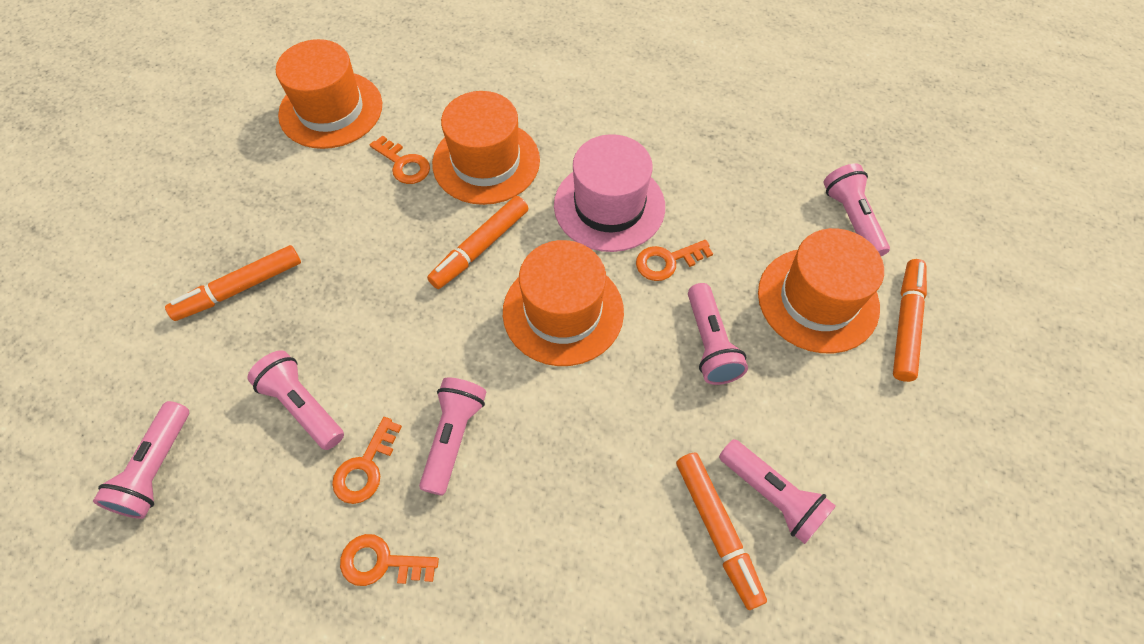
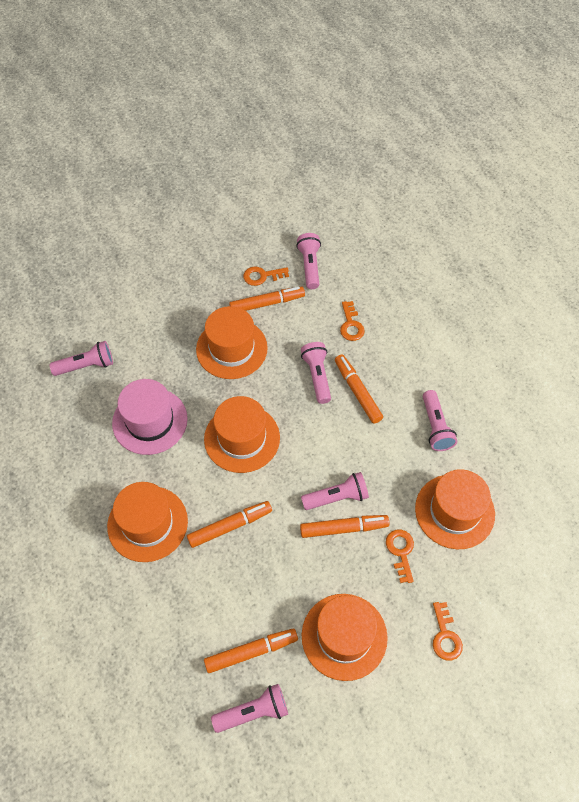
orange hat: 4 -> 5
orange marker: 4 -> 5

